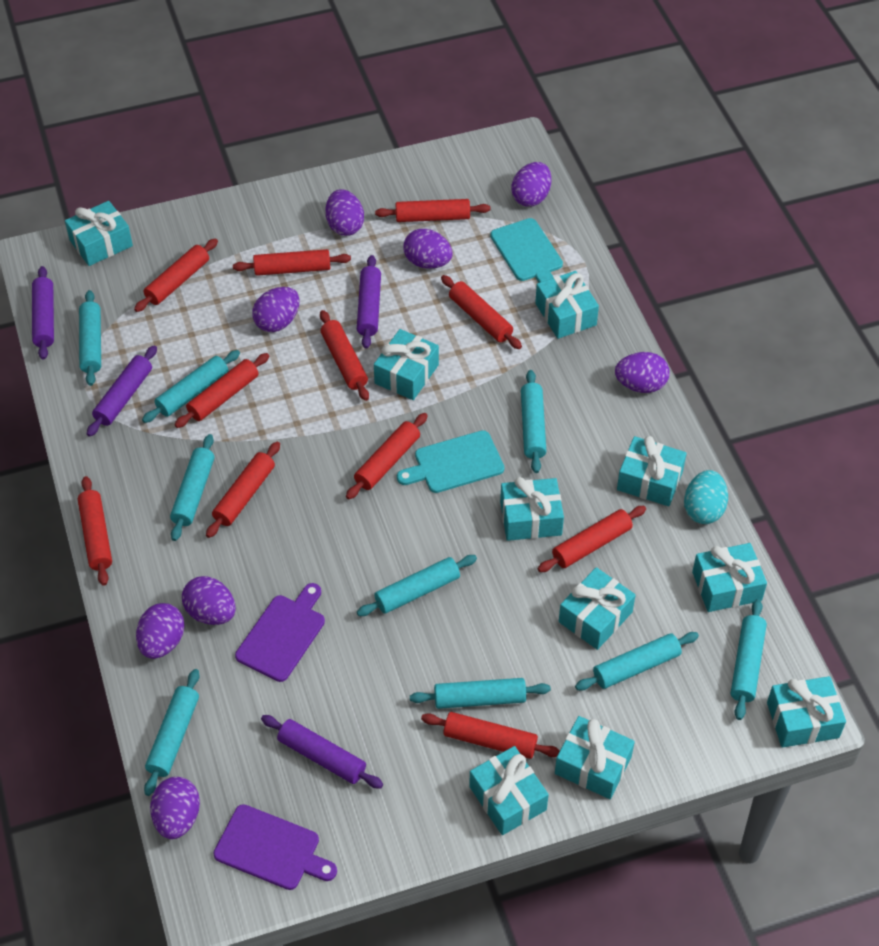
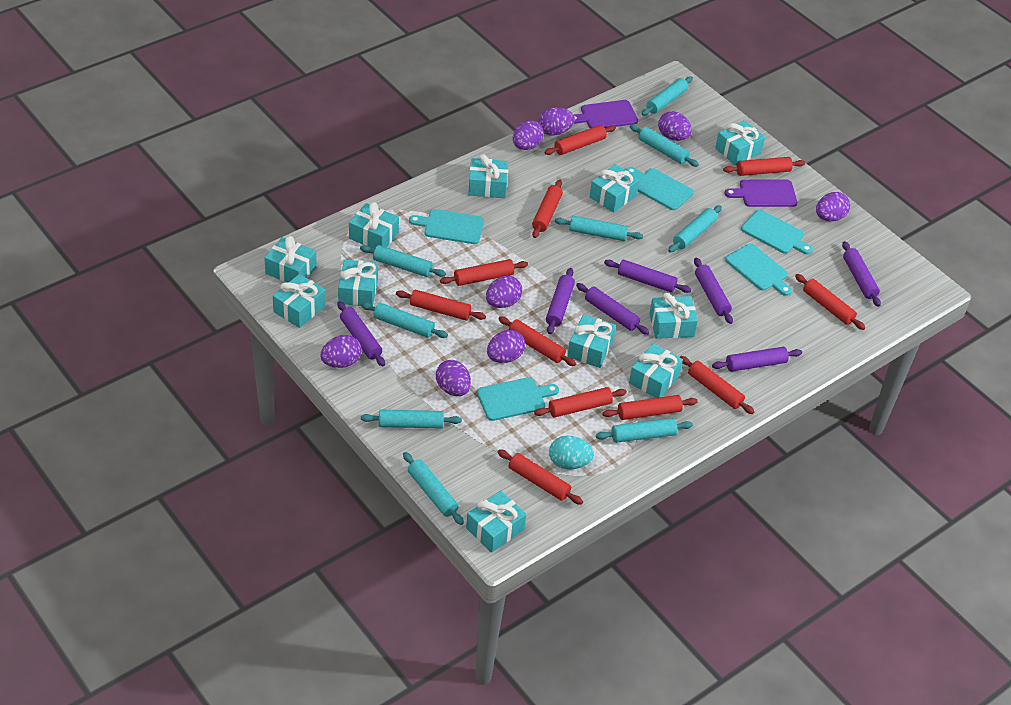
purple rolling pin: 4 -> 7
turquoise cutting board: 2 -> 5
turquoise gift: 10 -> 11

